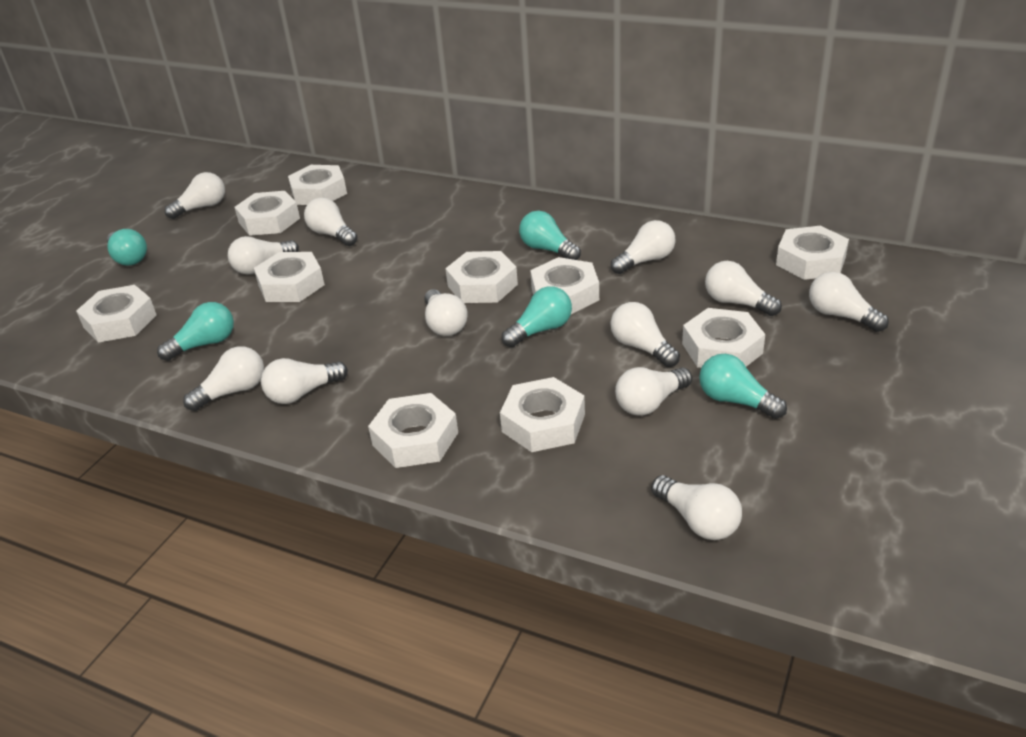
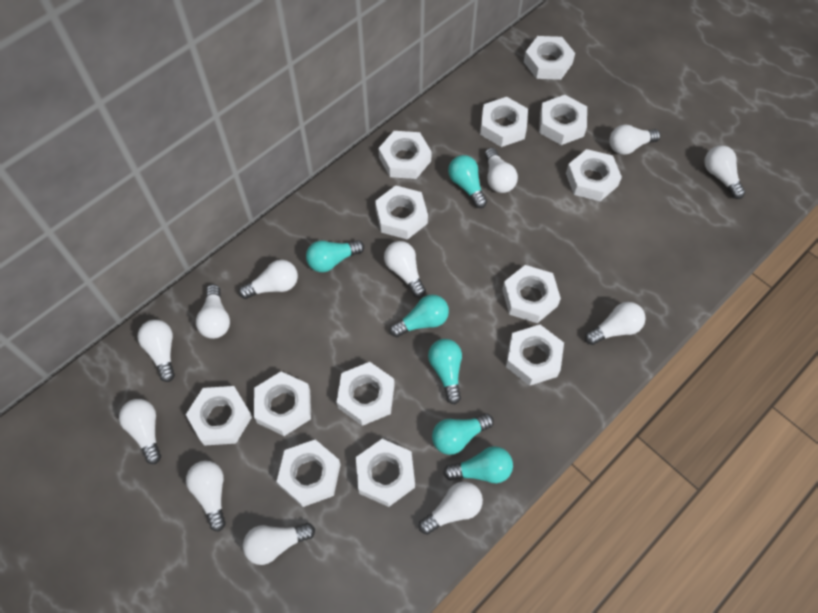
turquoise light bulb: 5 -> 6
white nut: 10 -> 13

